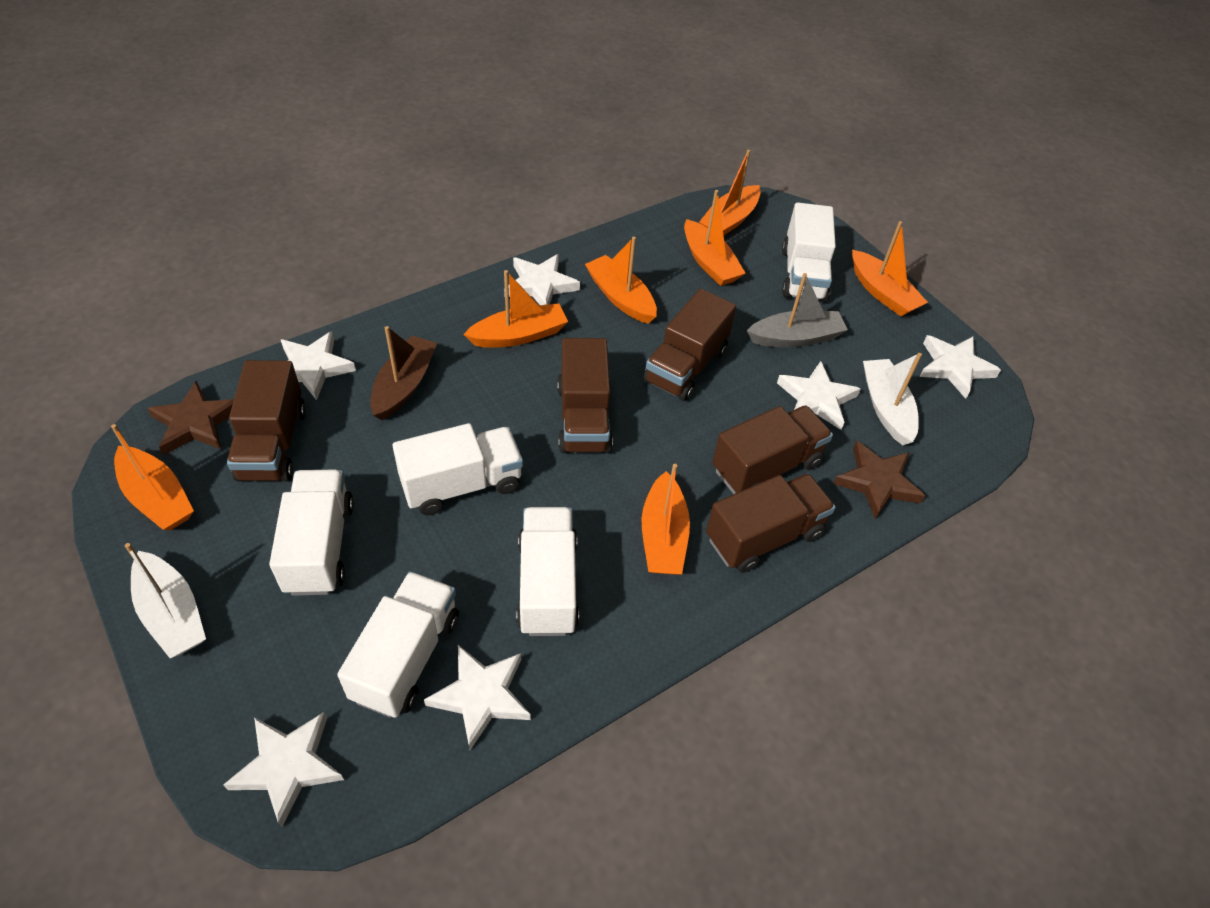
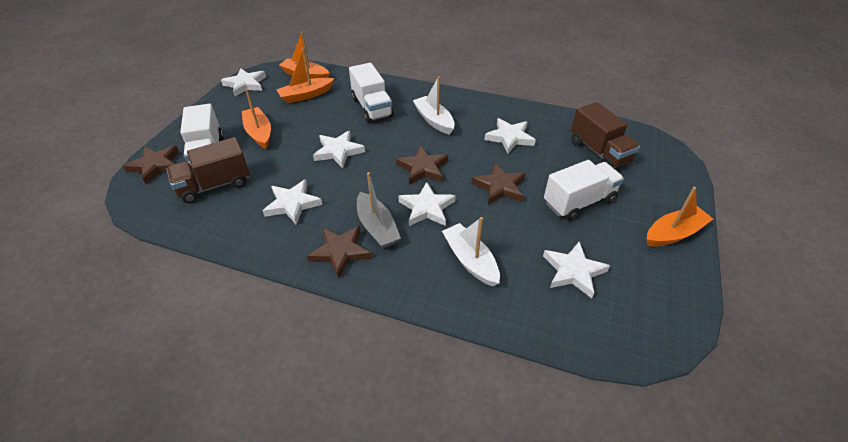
brown boat: 1 -> 0
brown star: 2 -> 4
brown truck: 5 -> 2
orange boat: 7 -> 4
white truck: 5 -> 3

